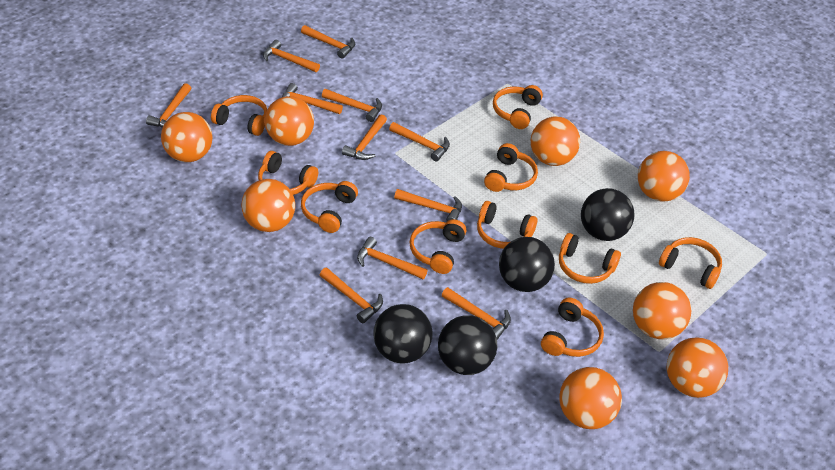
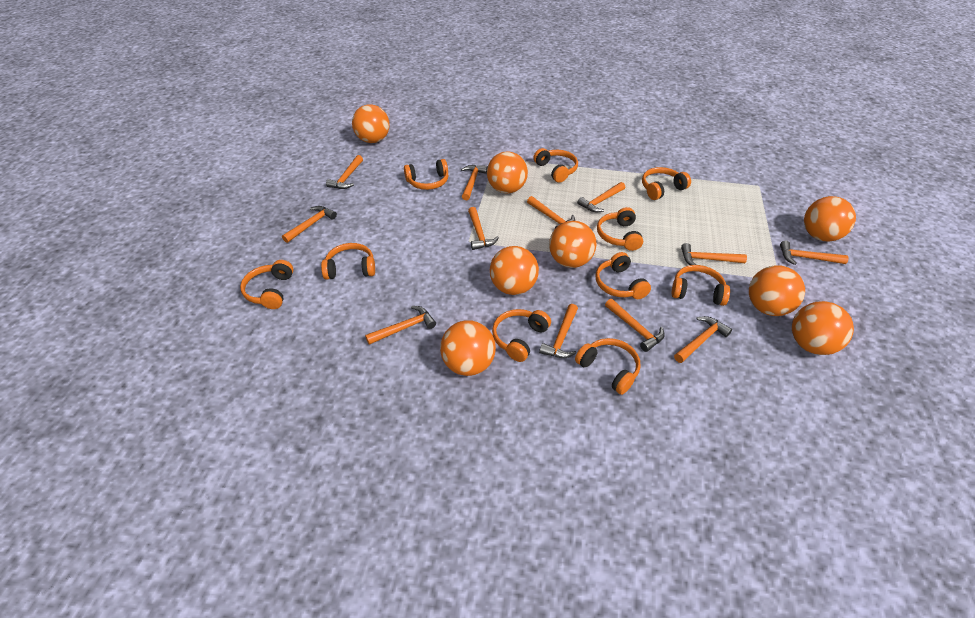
black ball: 4 -> 0
orange hammer: 11 -> 12

